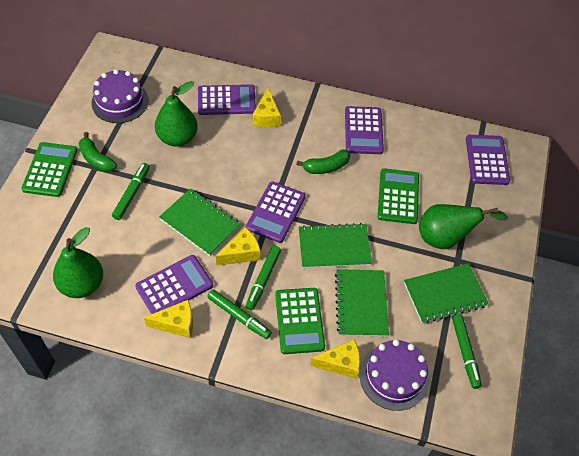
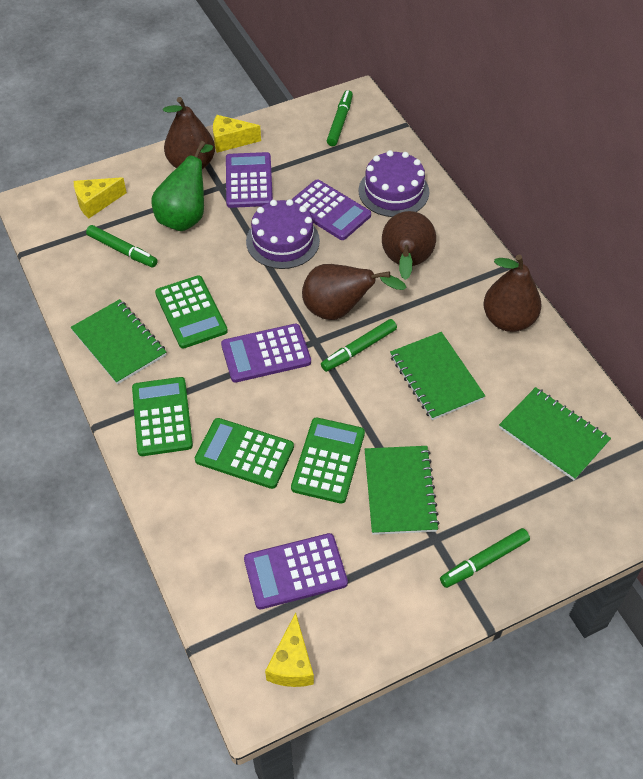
brown pear: 0 -> 4
green banana: 2 -> 0
green calculator: 3 -> 4
green pear: 3 -> 1
purple calculator: 5 -> 4
yellow cheese: 4 -> 3

